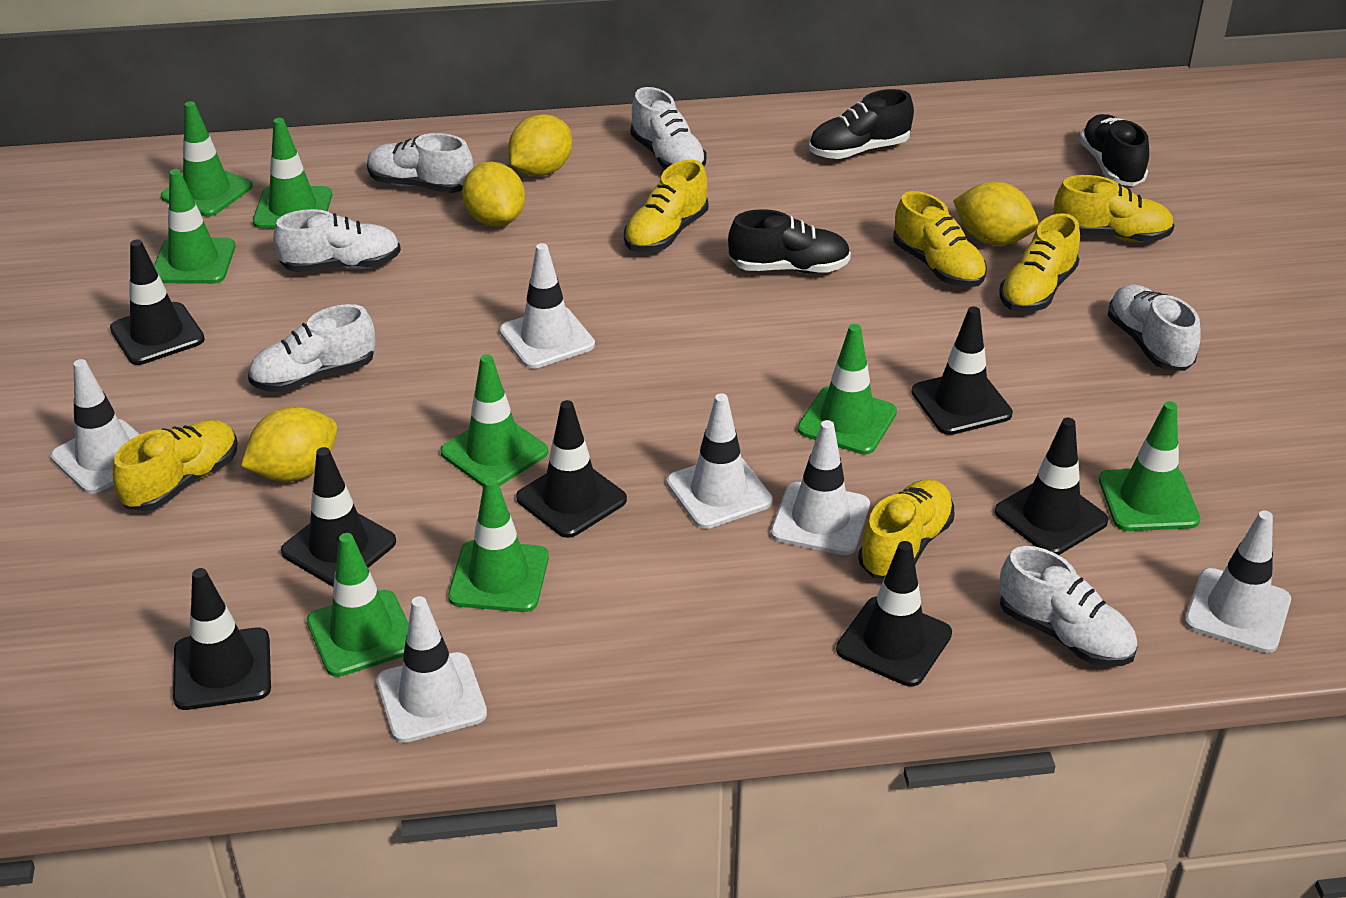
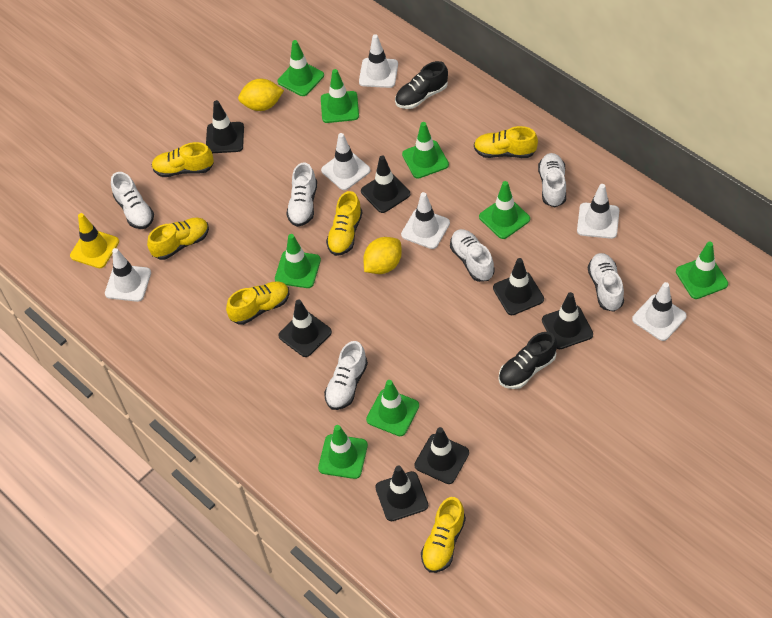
black shoe: 3 -> 2
yellow lemon: 4 -> 2
yellow traffic cone: 0 -> 1

